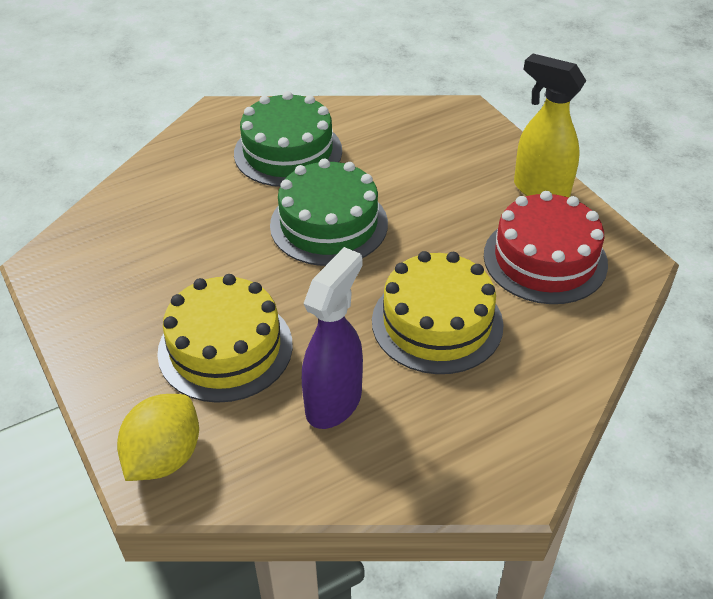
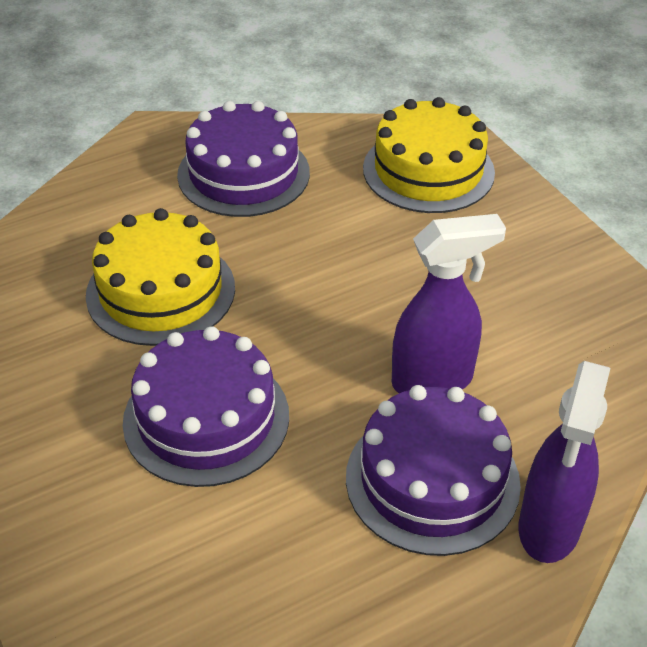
green cake: 2 -> 0
purple cake: 0 -> 3
purple spray bottle: 1 -> 2
red cake: 1 -> 0
yellow lemon: 1 -> 0
yellow spray bottle: 1 -> 0

